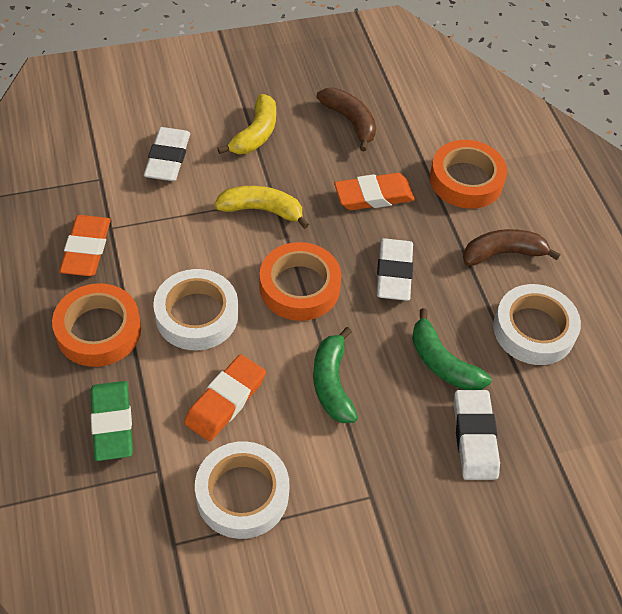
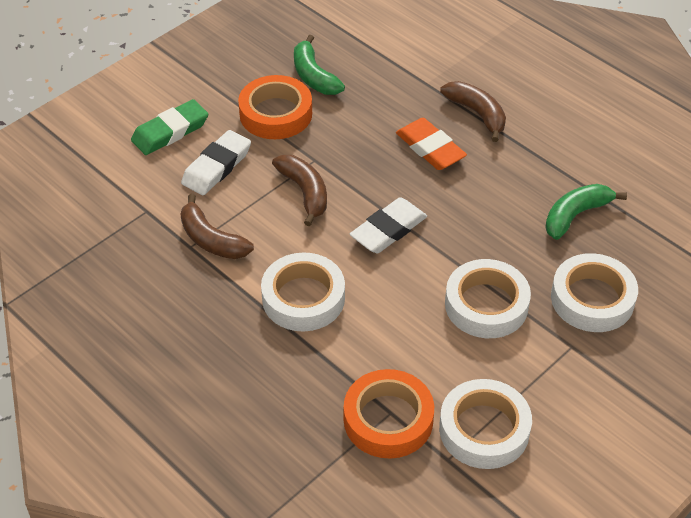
brown banana: 2 -> 3
orange eraser: 3 -> 1
orange tape: 3 -> 2
white eraser: 3 -> 2
white tape: 3 -> 4
yellow banana: 2 -> 0

